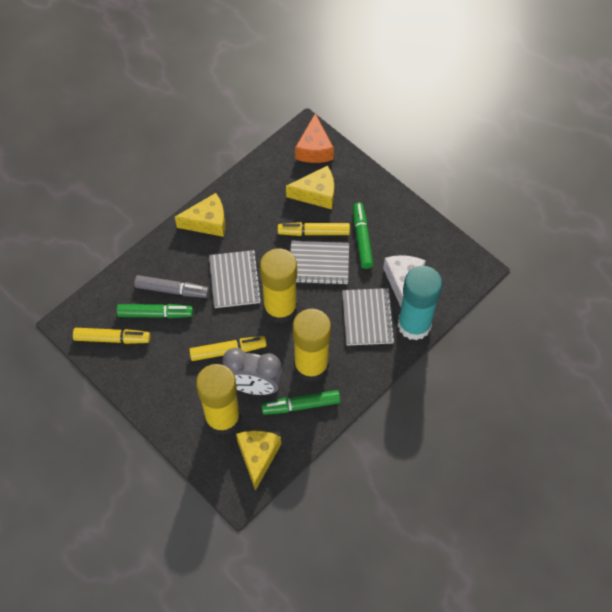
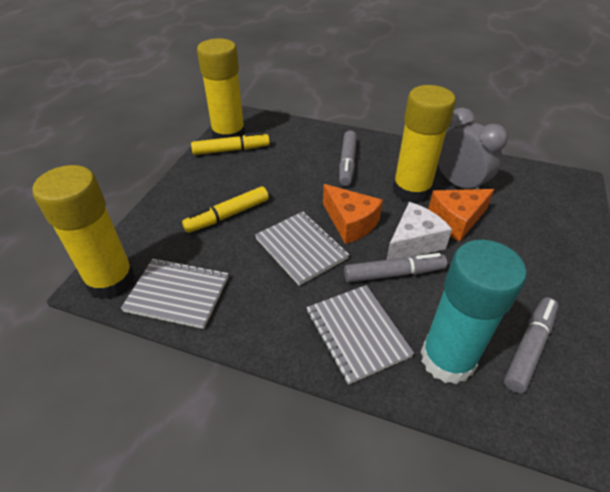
green marker: 3 -> 0
grey marker: 1 -> 3
orange cheese: 1 -> 2
yellow cheese: 3 -> 0
yellow marker: 3 -> 2

